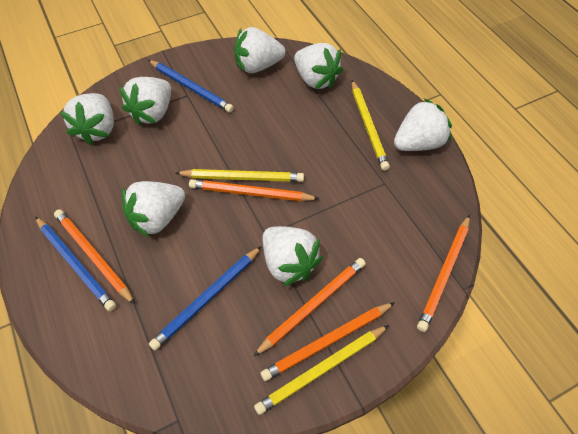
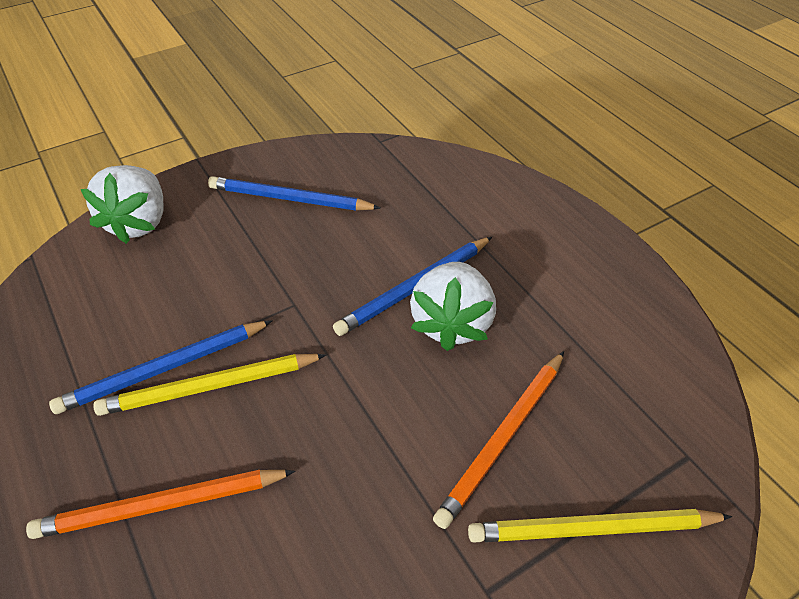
orange pencil: 5 -> 2
white strawberry: 7 -> 2
yellow pencil: 3 -> 2

